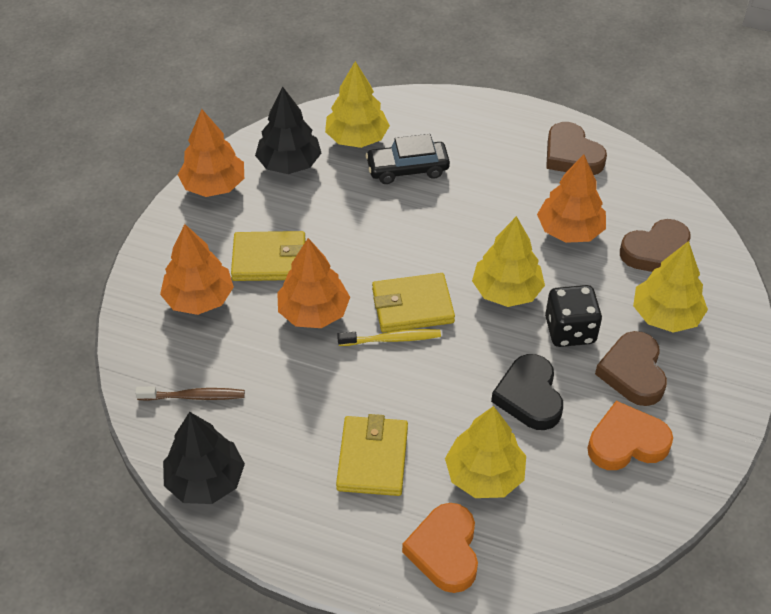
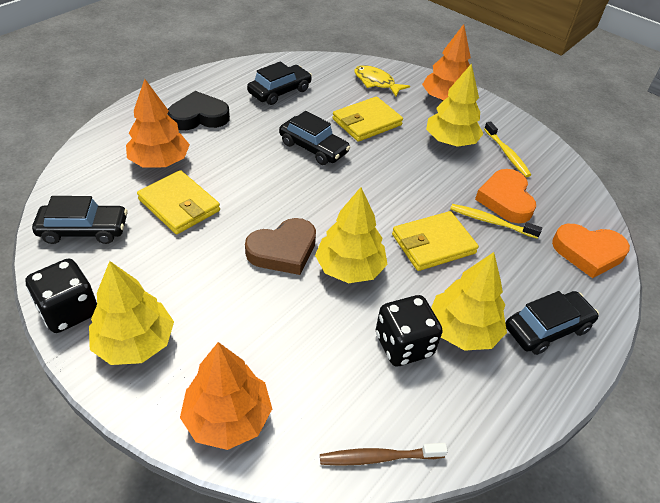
black car: 1 -> 4
black dice: 1 -> 2
black tree: 2 -> 0
brown heart: 3 -> 1
orange tree: 4 -> 3
yellow fish: 0 -> 1
yellow toothbrush: 1 -> 2

